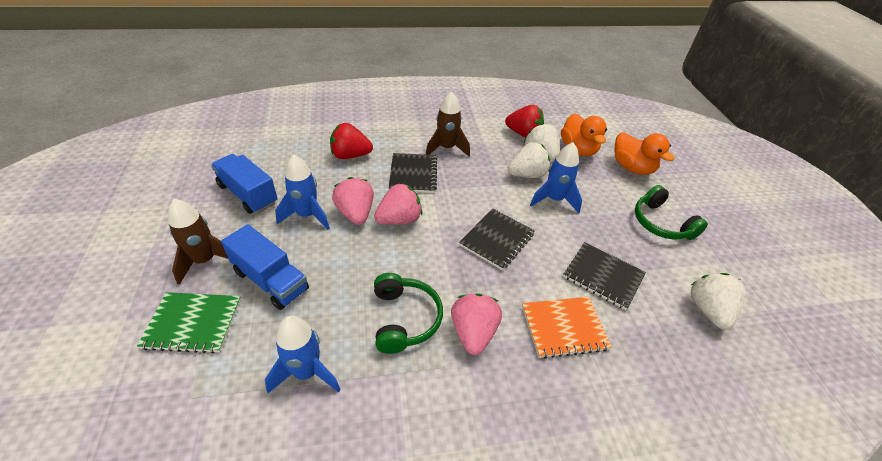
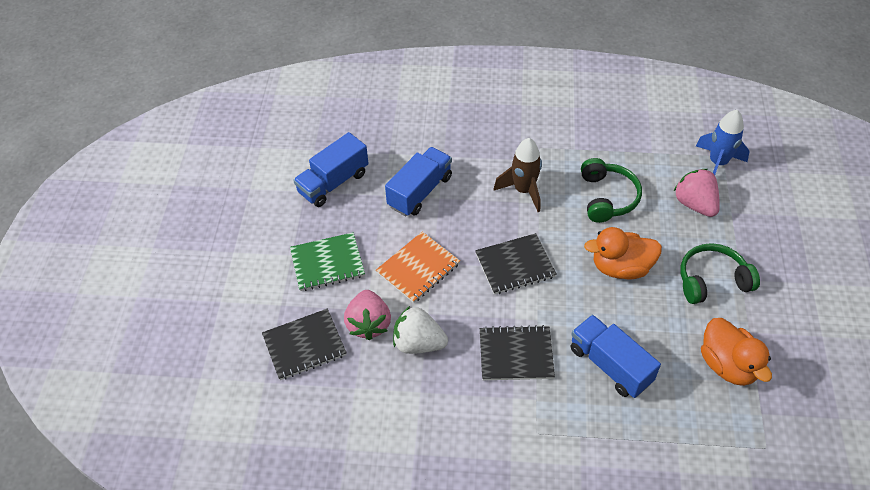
blue rocket: 3 -> 1
blue truck: 2 -> 3
brown rocket: 2 -> 1
pink strawberry: 3 -> 2
red strawberry: 2 -> 0
white strawberry: 3 -> 1

